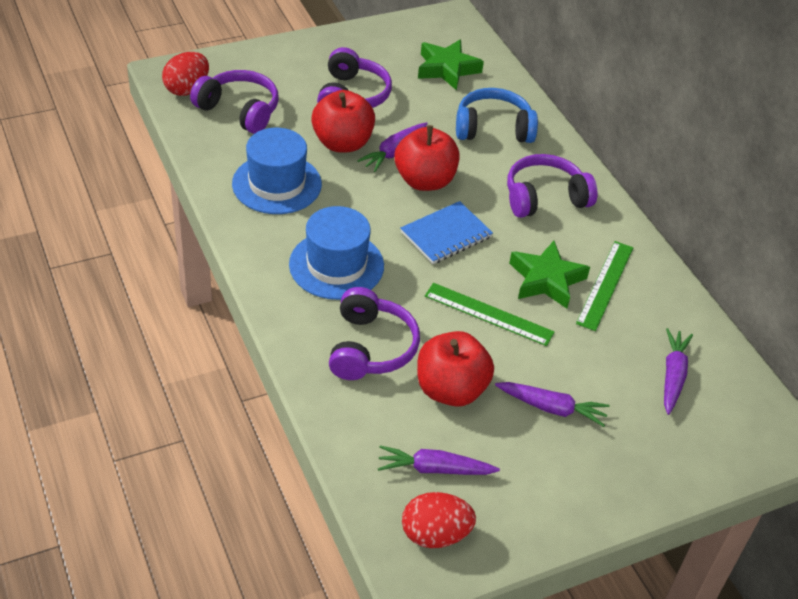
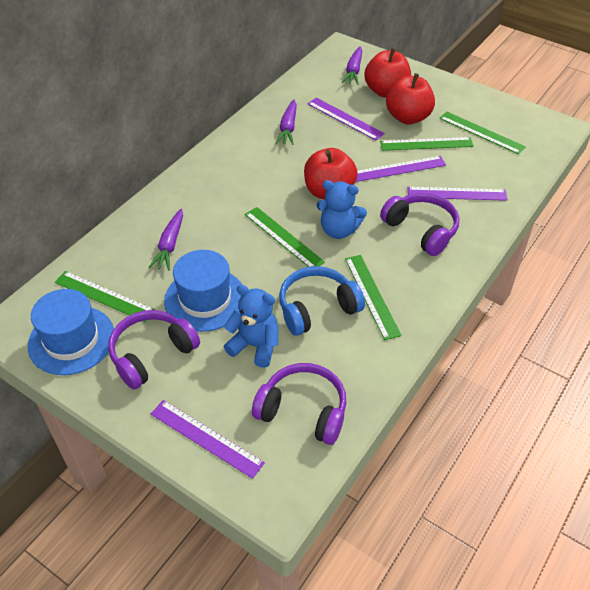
blue notebook: 1 -> 0
blue teddy bear: 0 -> 2
green ruler: 2 -> 5
green star: 2 -> 0
purple carrot: 4 -> 3
purple headphones: 4 -> 3
purple ruler: 0 -> 4
red egg: 2 -> 0

